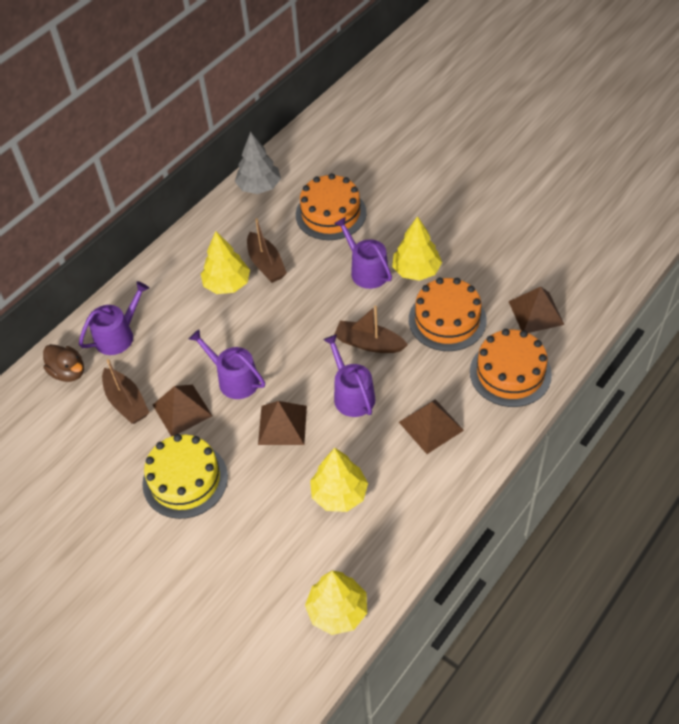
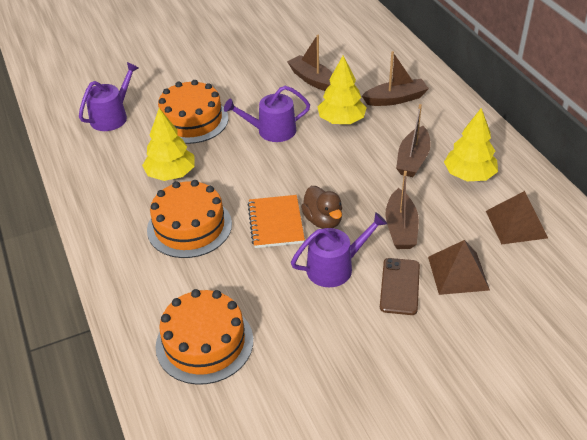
brown boat: 3 -> 4
brown phone: 0 -> 1
brown pyramid: 4 -> 2
grey tree: 1 -> 0
orange notebook: 0 -> 1
purple watering can: 4 -> 3
yellow cake: 1 -> 0
yellow tree: 4 -> 3

